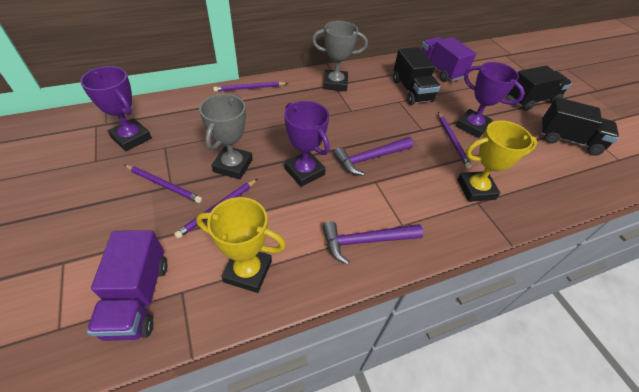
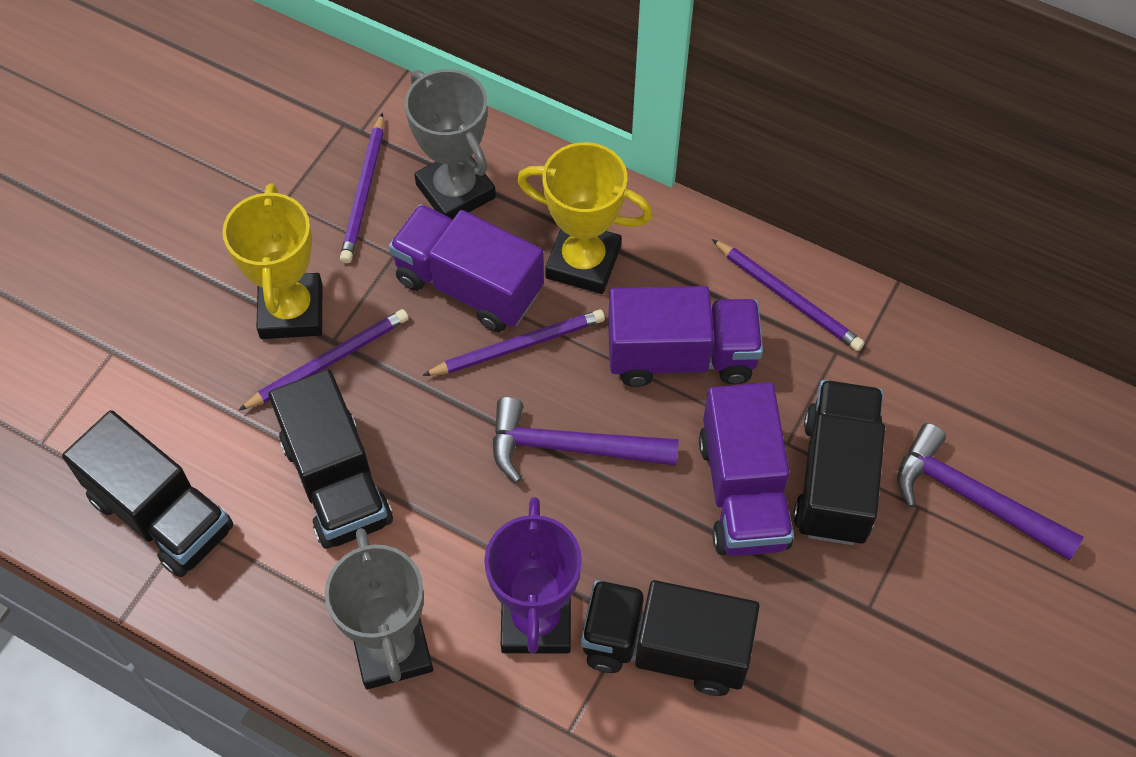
black truck: 3 -> 4
purple trophy: 3 -> 1
purple truck: 2 -> 3

